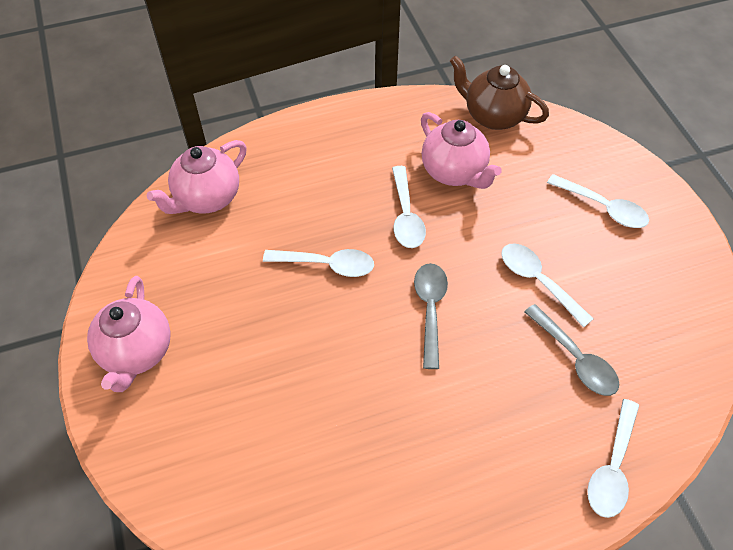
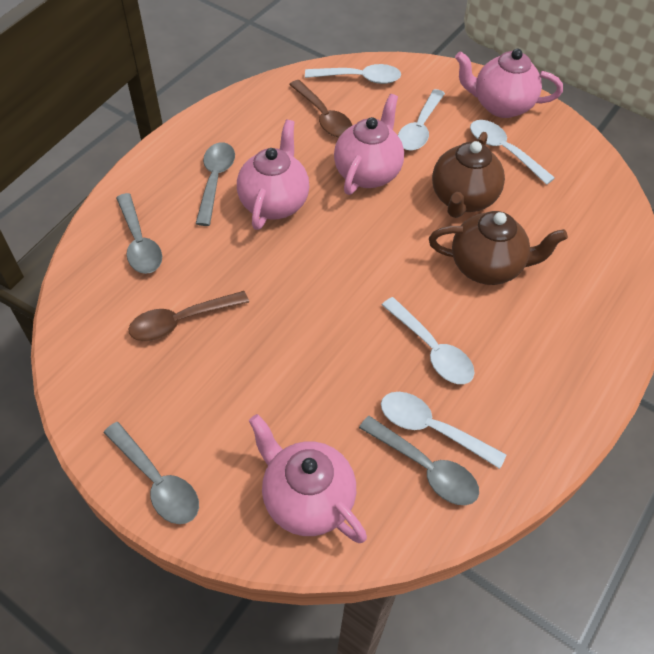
brown spoon: 0 -> 2
brown teapot: 1 -> 2
grey spoon: 2 -> 4
pink teapot: 3 -> 4

